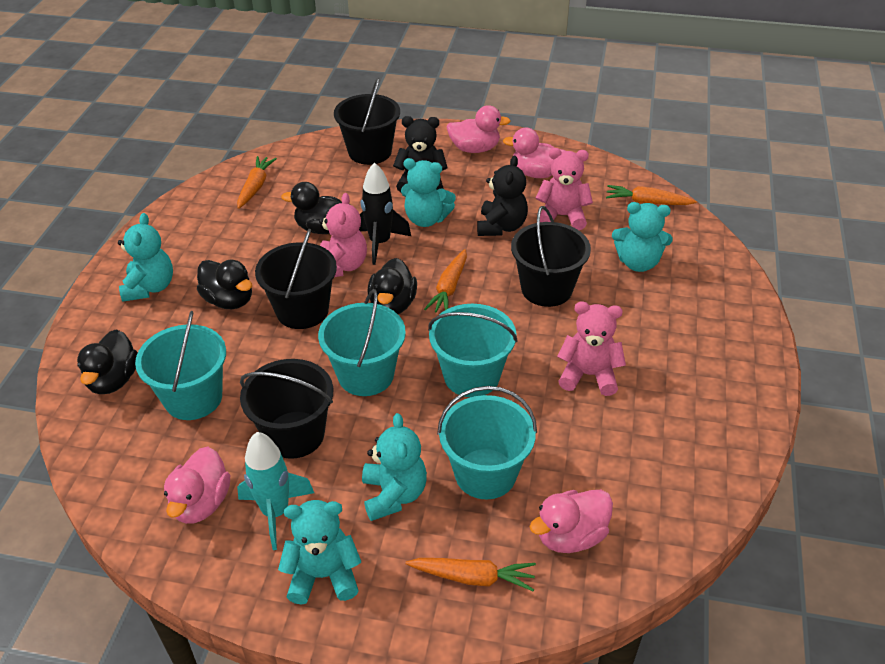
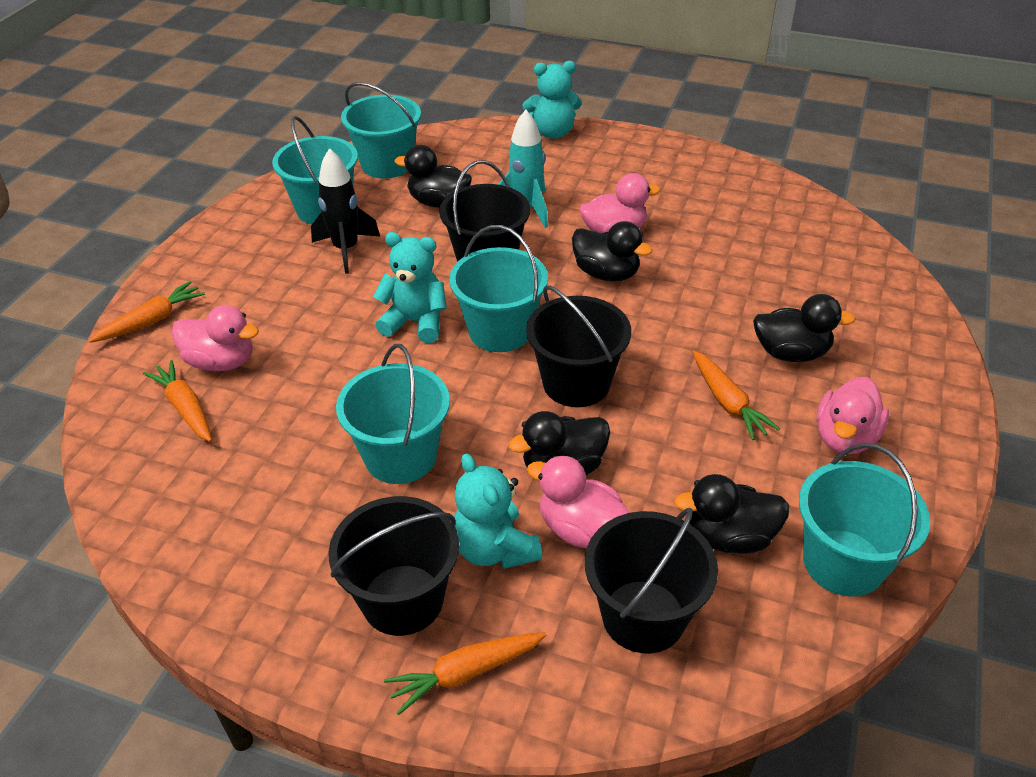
black duck: 4 -> 5
black teddy bear: 2 -> 0
pink teddy bear: 3 -> 0
turquoise bucket: 4 -> 5
turquoise teddy bear: 5 -> 3

